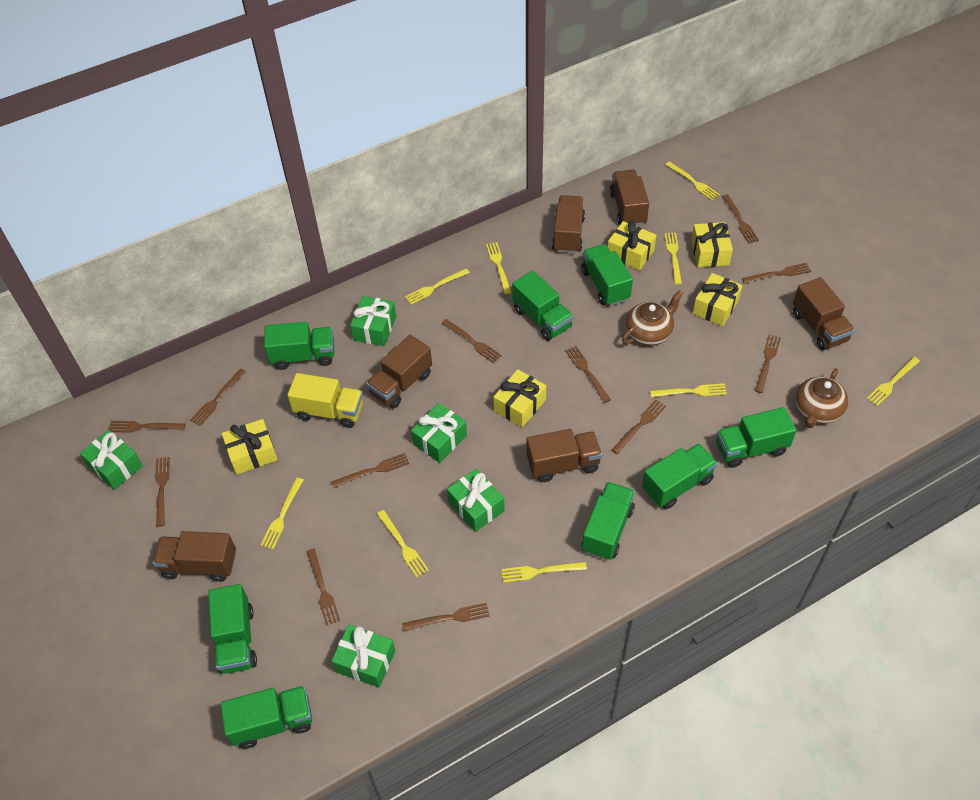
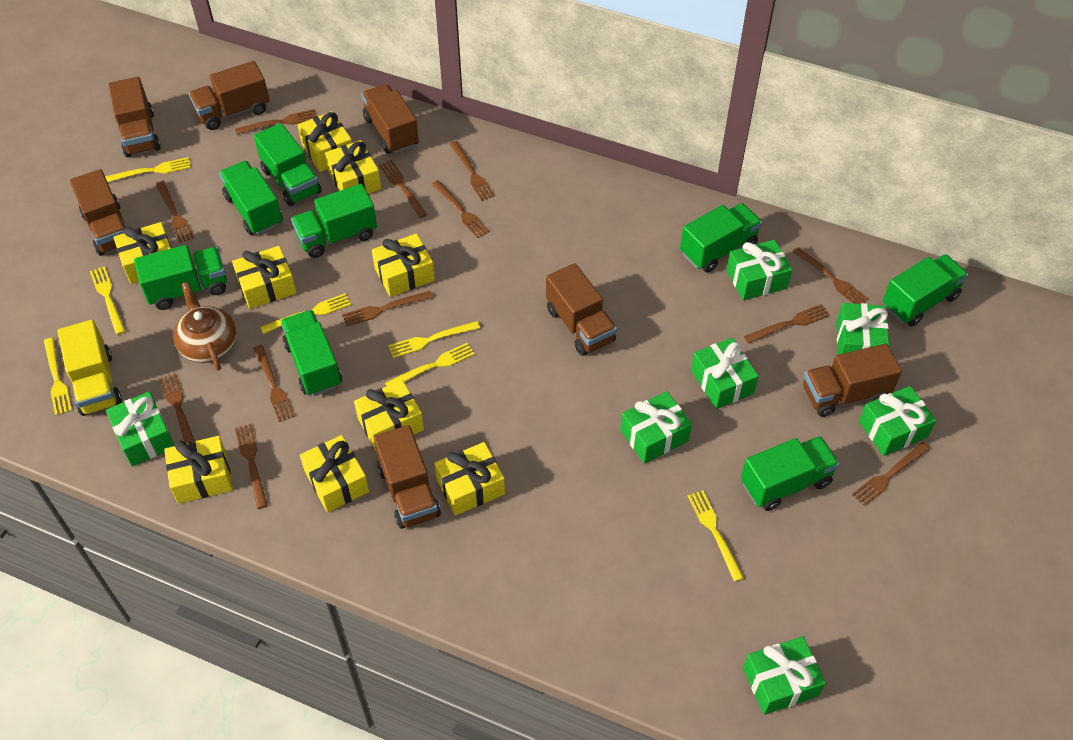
brown teapot: 2 -> 1
brown truck: 6 -> 7
green gift: 5 -> 7
yellow fork: 9 -> 7
yellow gift: 5 -> 9

